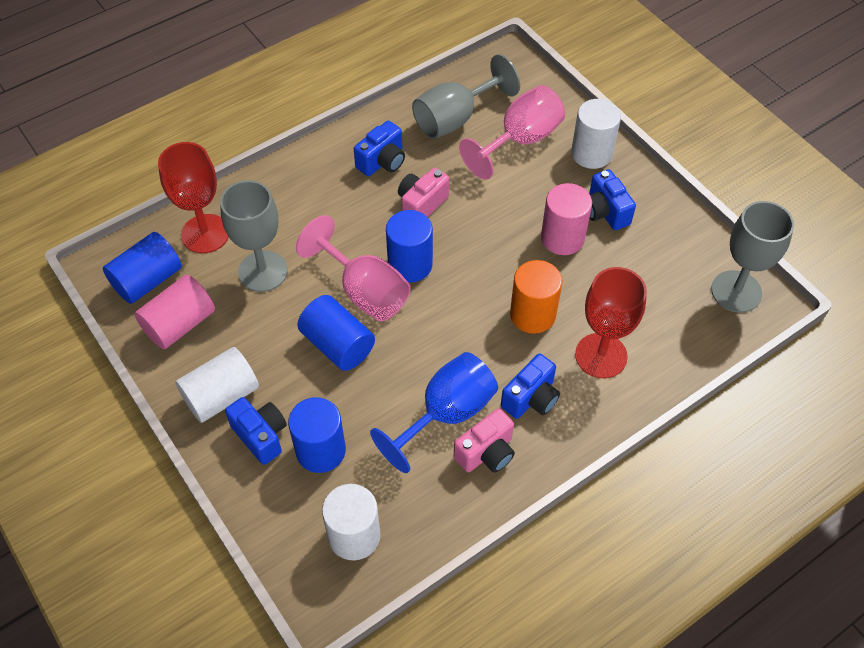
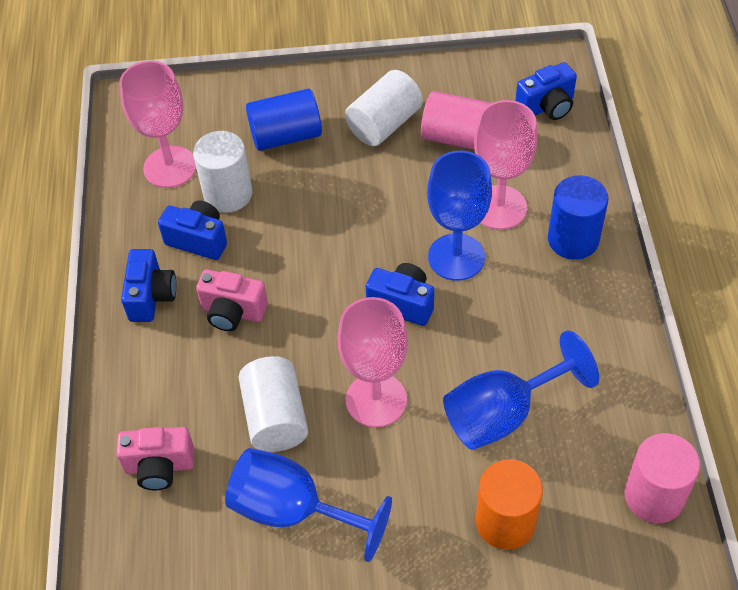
blue cylinder: 4 -> 2
blue goblet: 1 -> 3
grey goblet: 3 -> 0
pink goblet: 2 -> 3
red goblet: 2 -> 0

